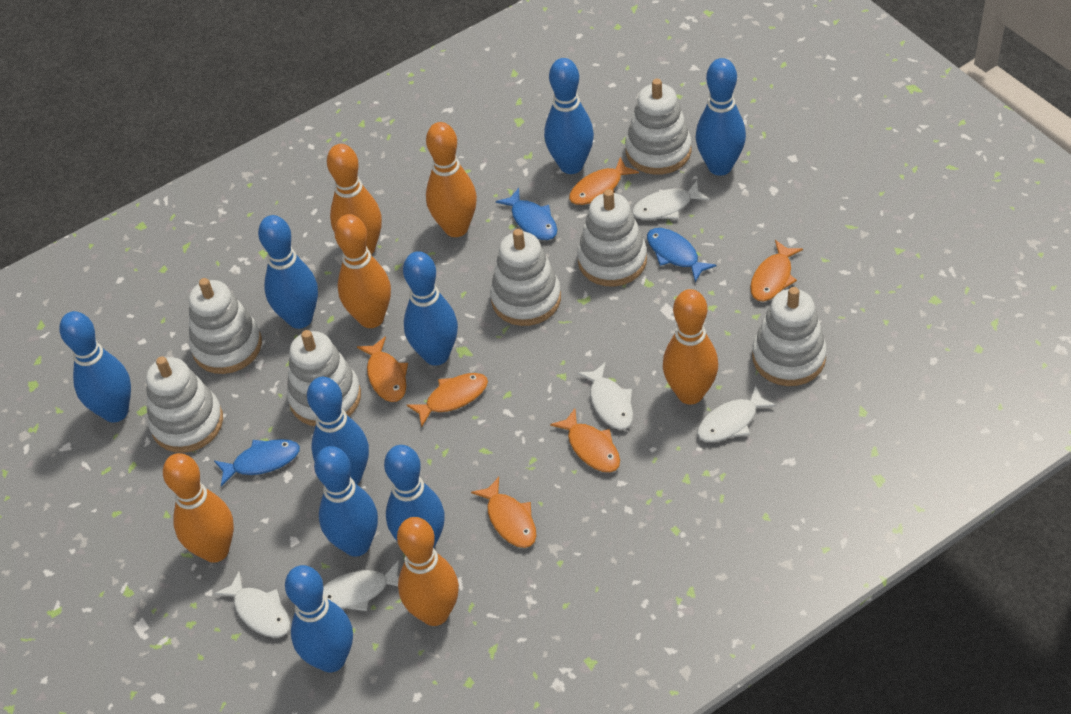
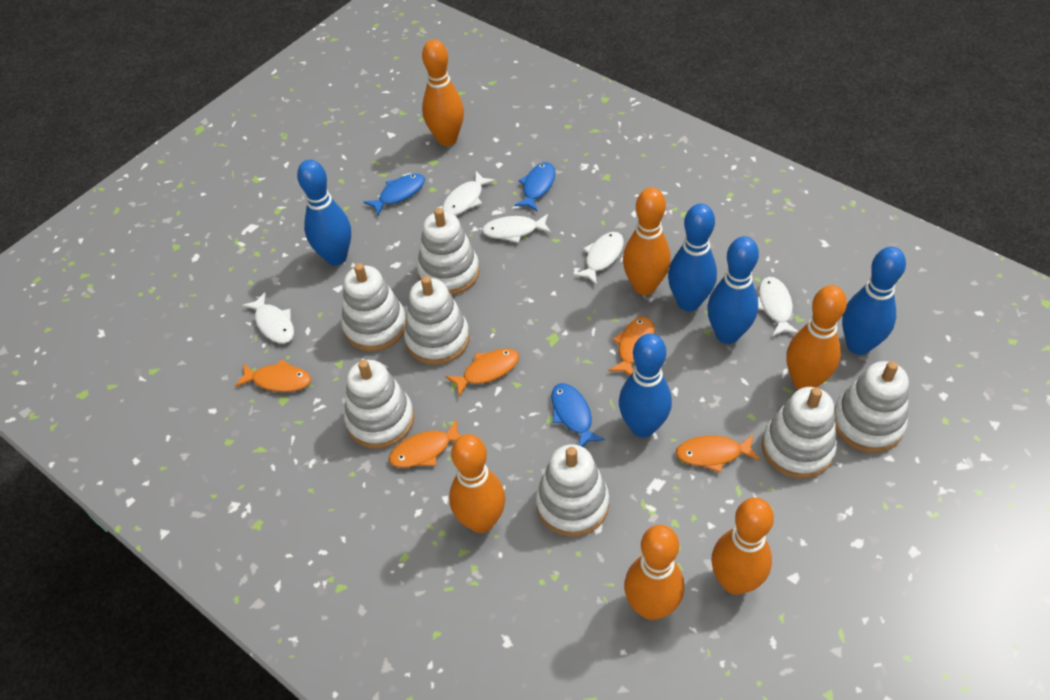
blue bowling pin: 9 -> 5
orange fish: 6 -> 5

